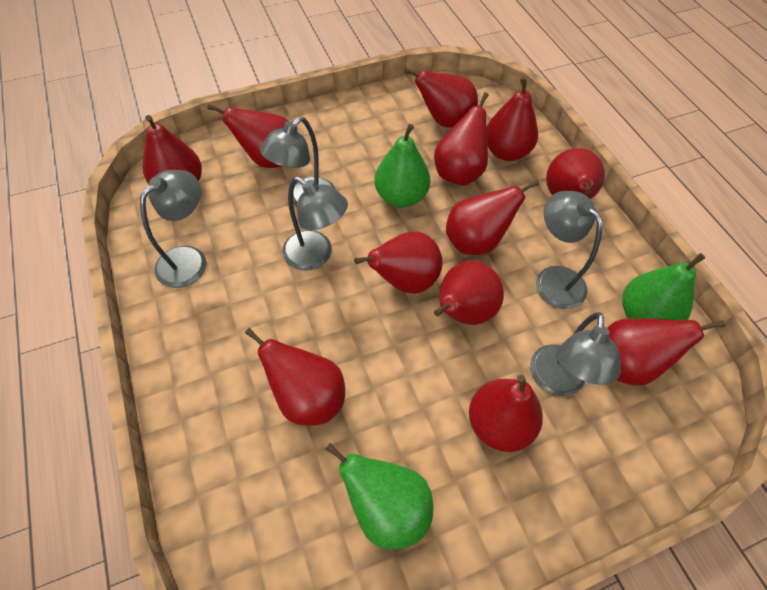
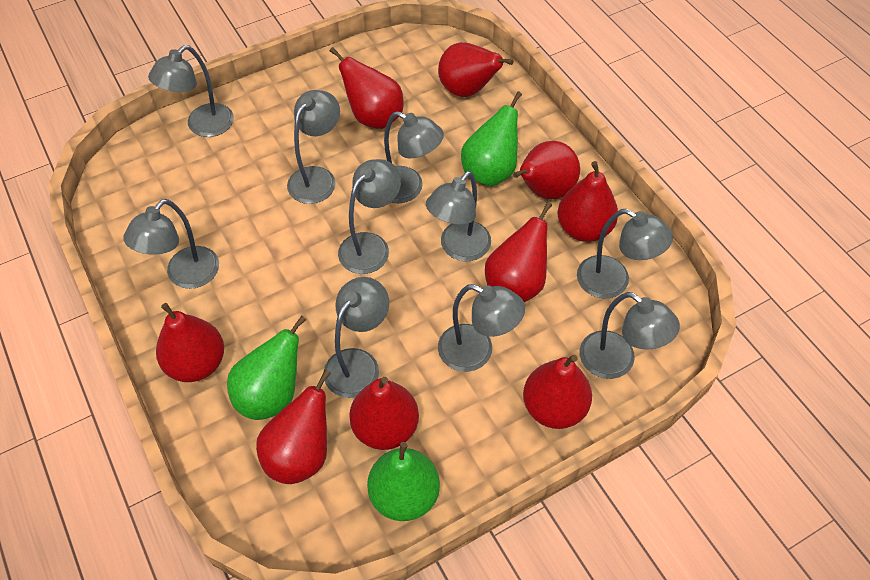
grey lamp: 5 -> 10
red pear: 12 -> 9

